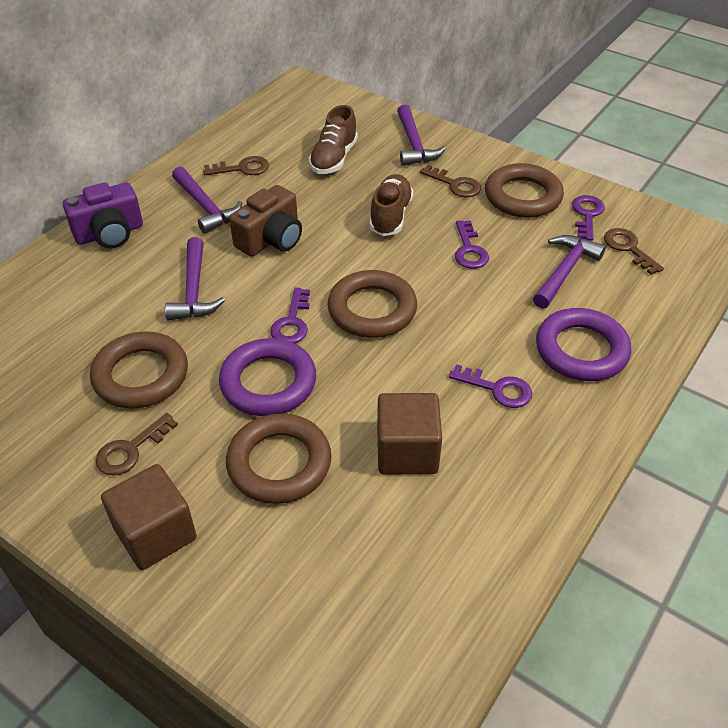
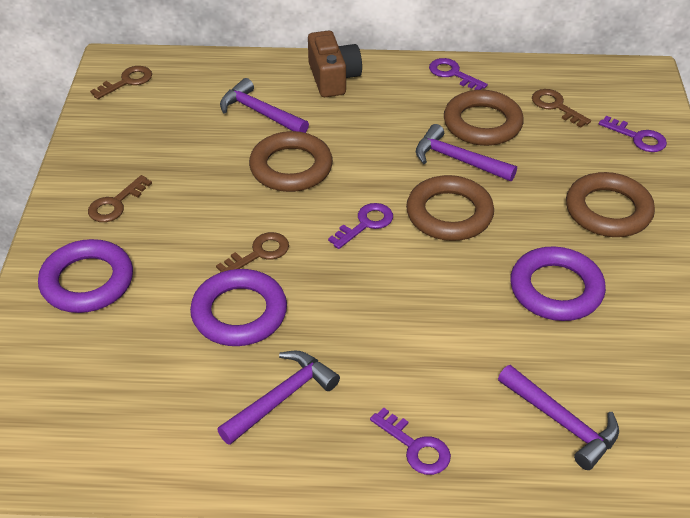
brown cube: 2 -> 0
brown shoe: 2 -> 0
purple camera: 1 -> 0
purple ring: 2 -> 3

